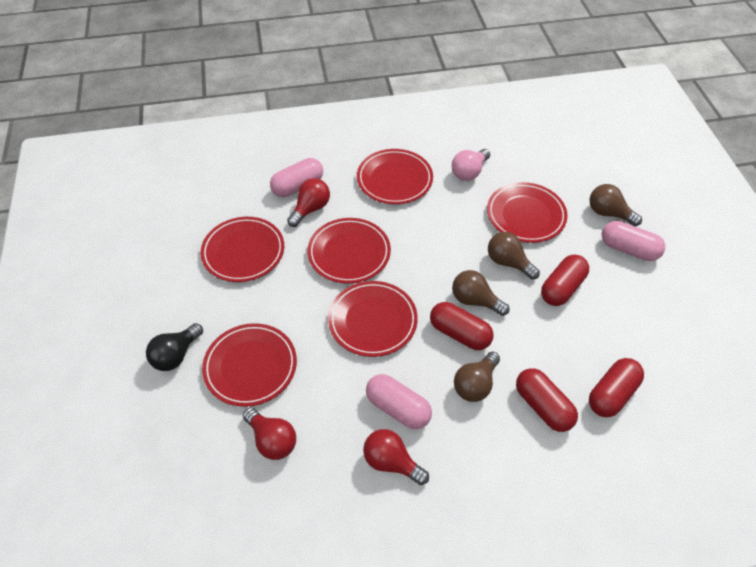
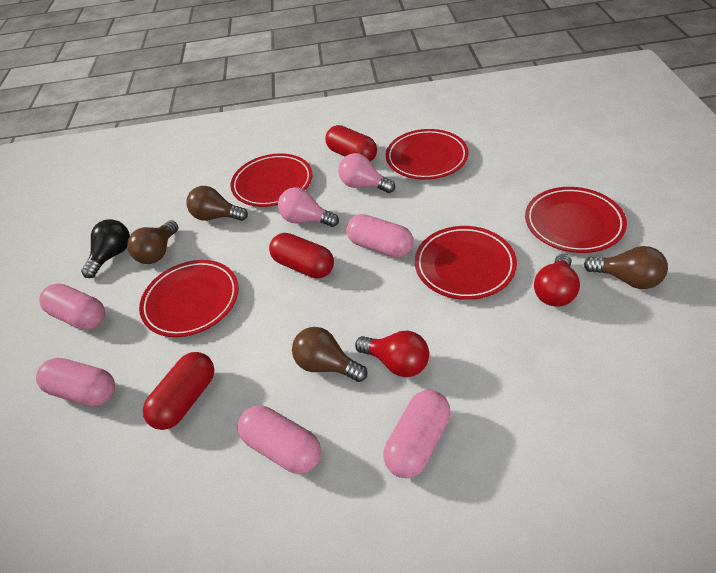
pink capsule: 3 -> 5
pink light bulb: 1 -> 2
red capsule: 4 -> 3
red light bulb: 3 -> 2
red plate: 6 -> 5

